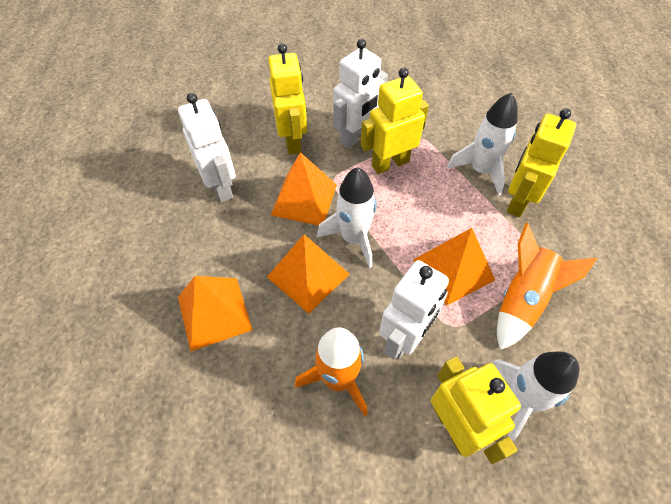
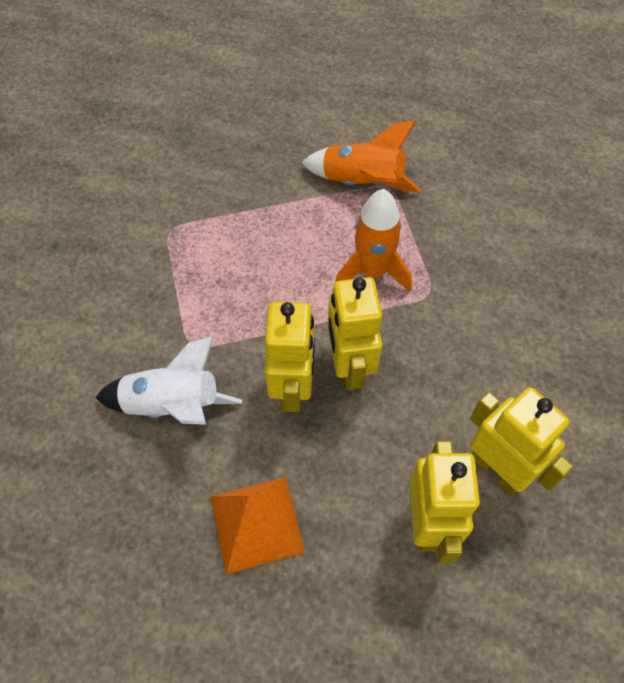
orange pyramid: 4 -> 1
white robot: 3 -> 0
white rocket: 3 -> 1

